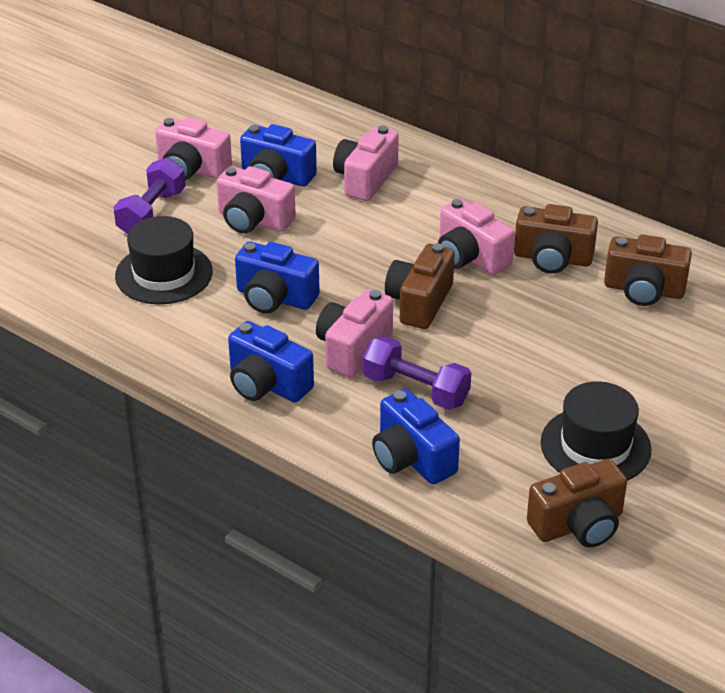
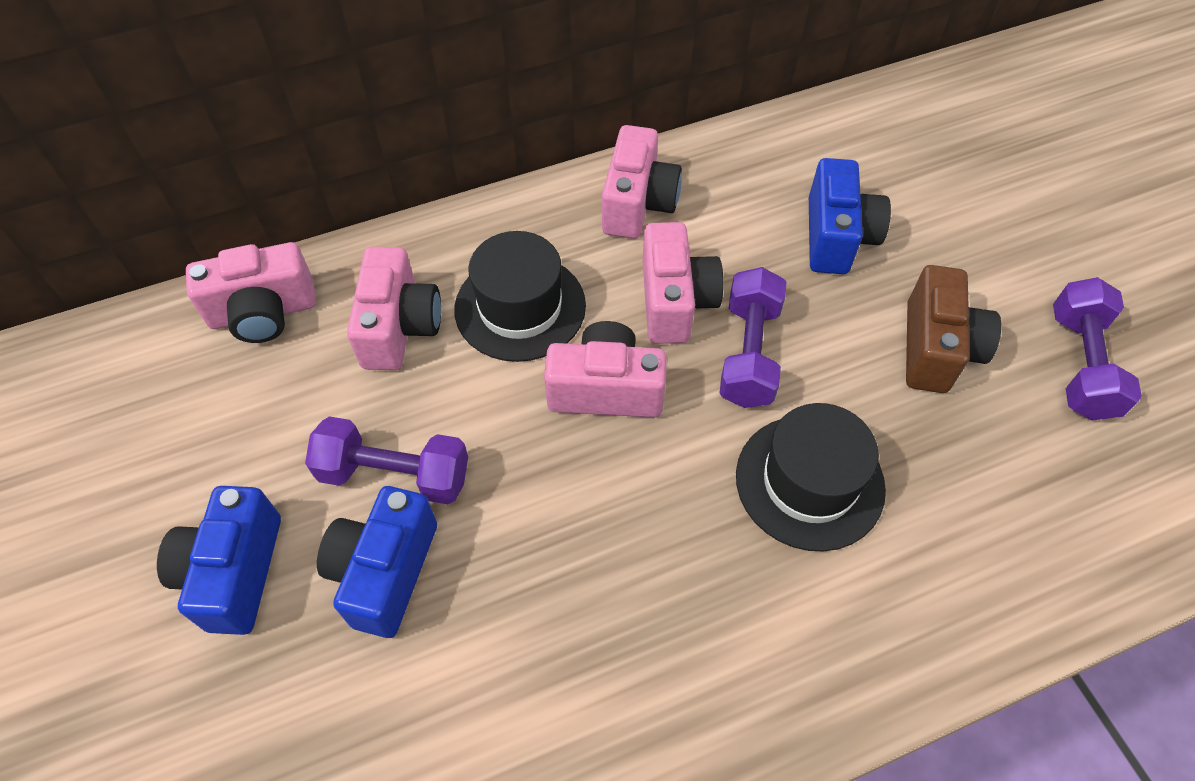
blue camera: 4 -> 3
brown camera: 4 -> 1
purple dumbbell: 2 -> 3

